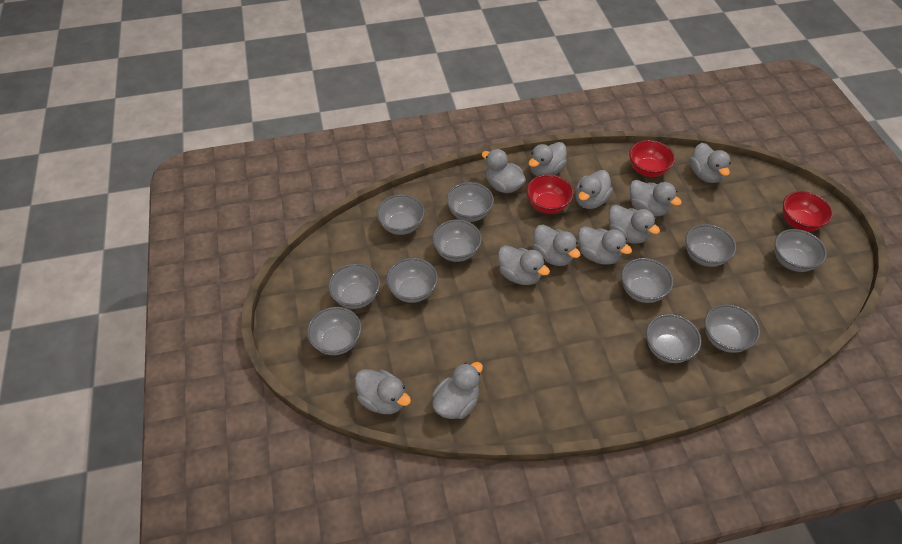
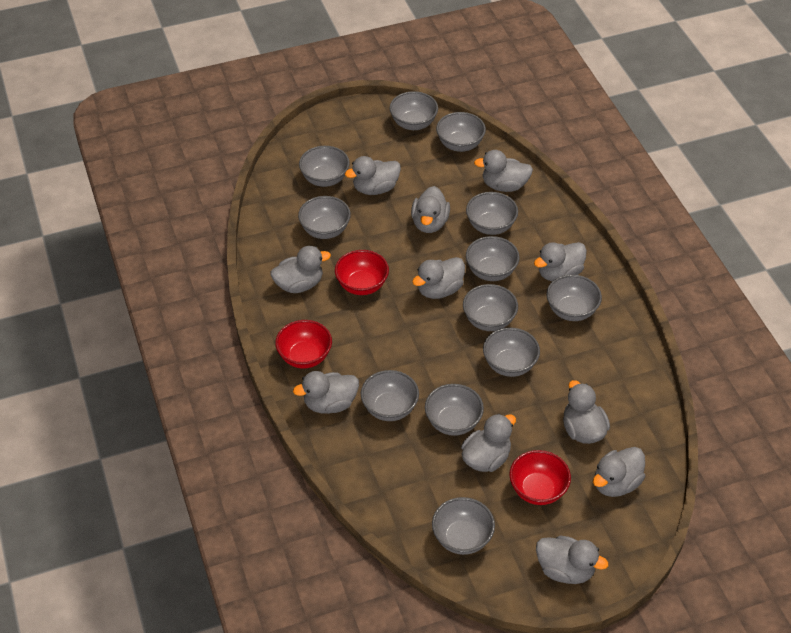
grey bowl: 11 -> 12

